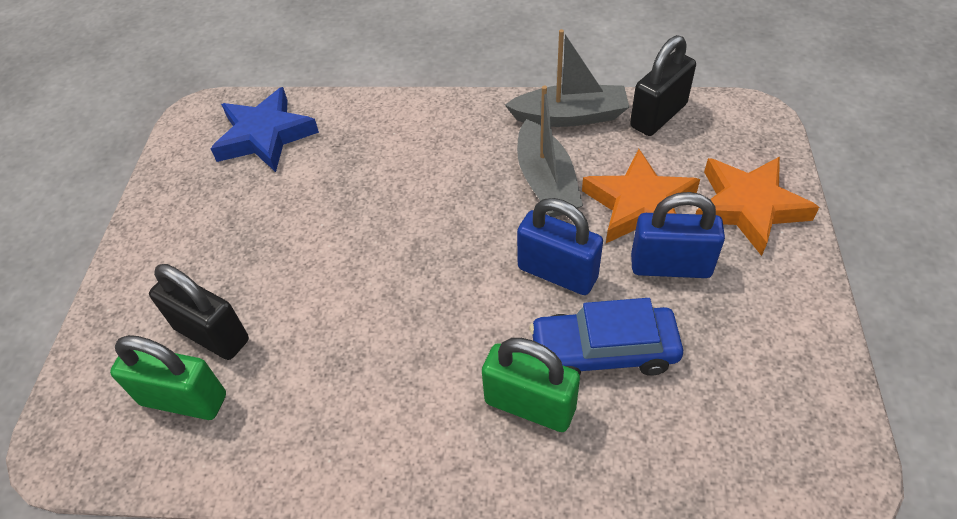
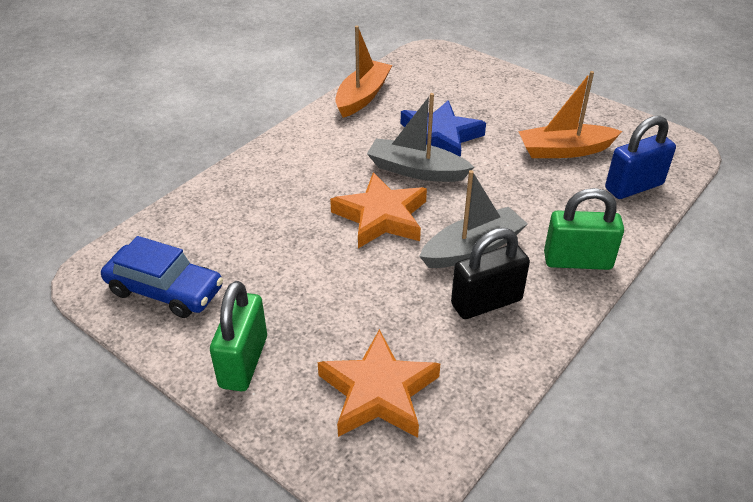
black padlock: 2 -> 1
blue padlock: 2 -> 1
orange boat: 0 -> 2

